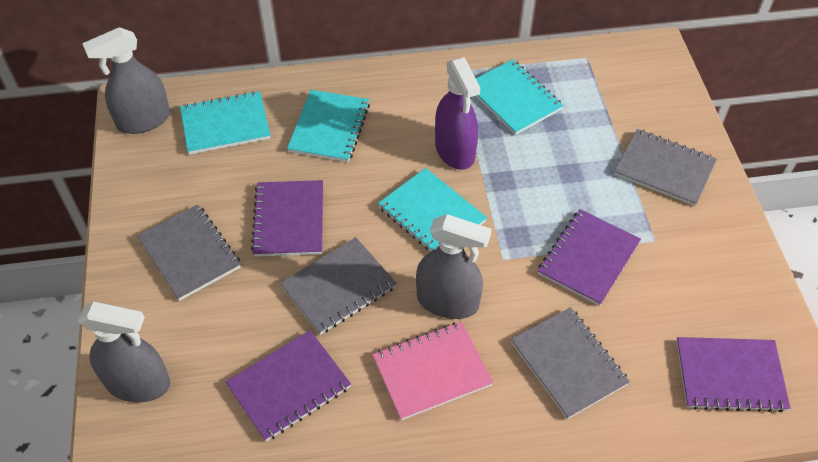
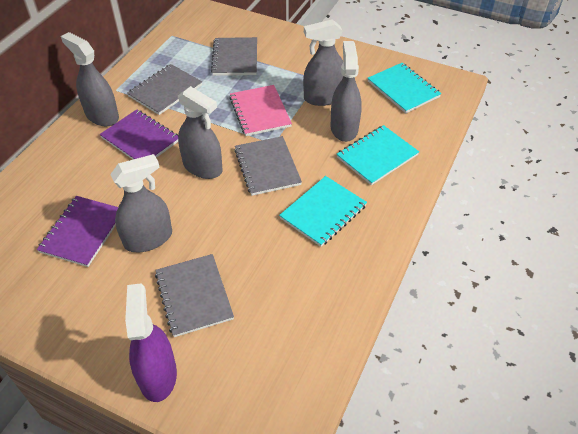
grey spray bottle: 3 -> 5
purple notebook: 4 -> 2
turquoise notebook: 4 -> 3

